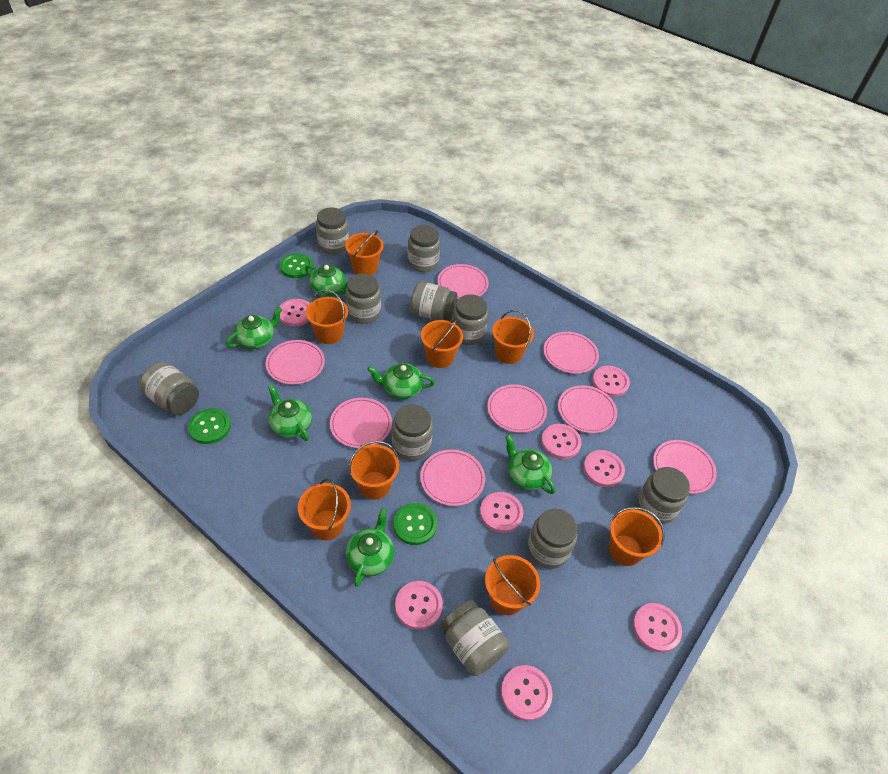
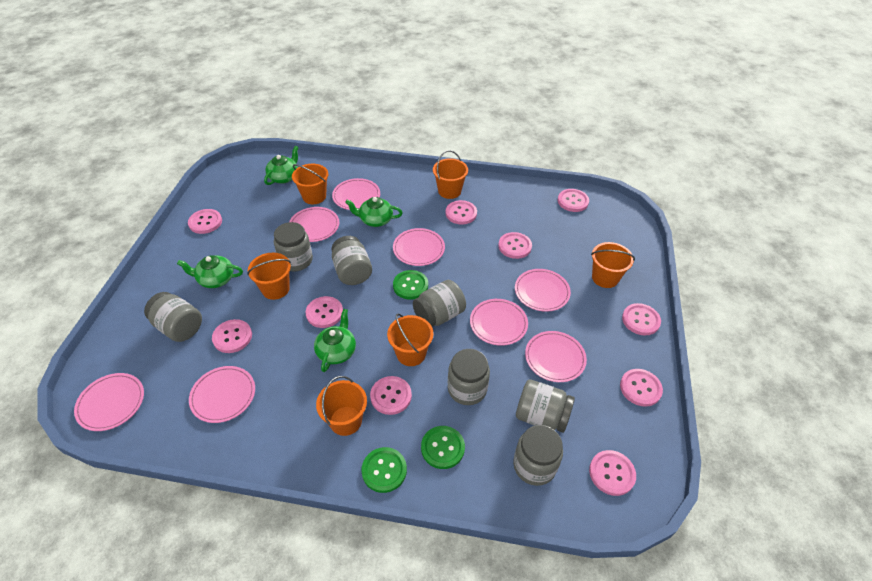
green teapot: 6 -> 4
grey jar: 10 -> 7
orange bucket: 8 -> 6
pink button: 8 -> 10

